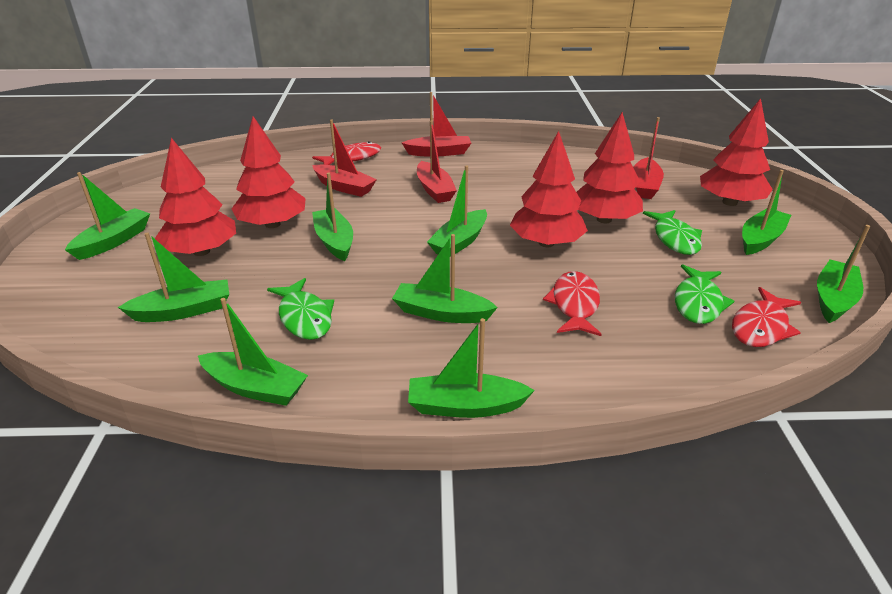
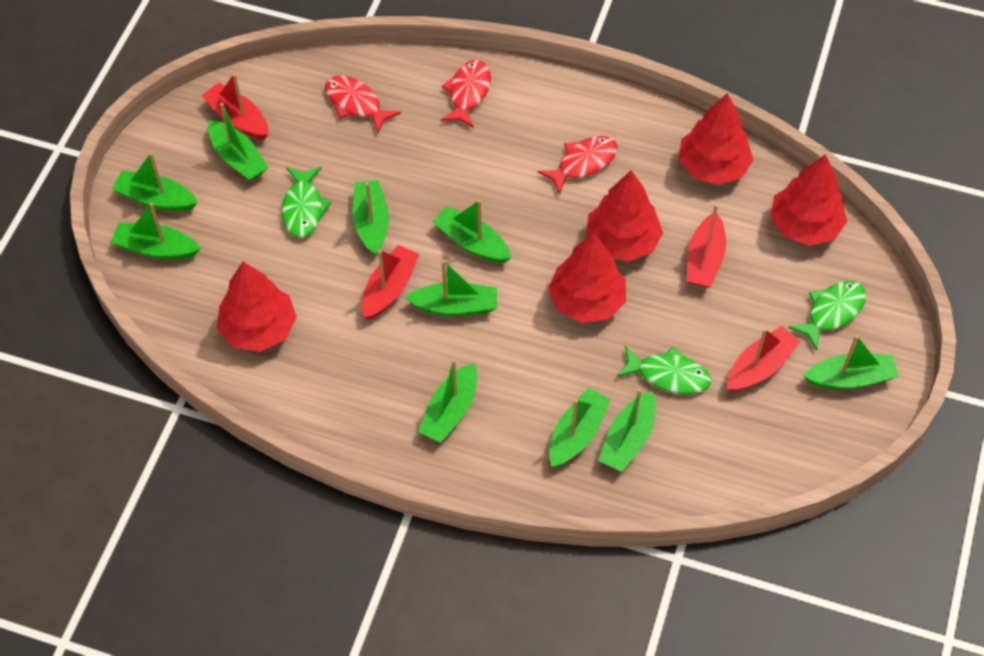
green boat: 9 -> 10

